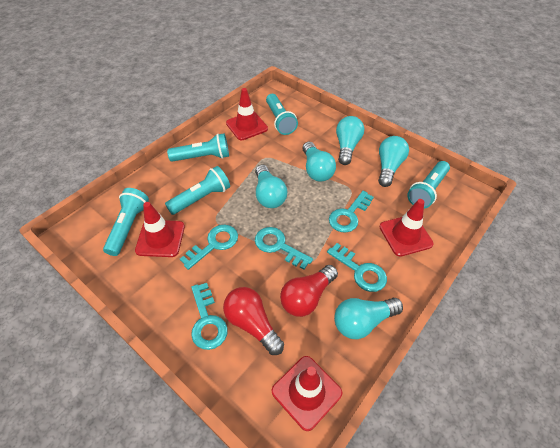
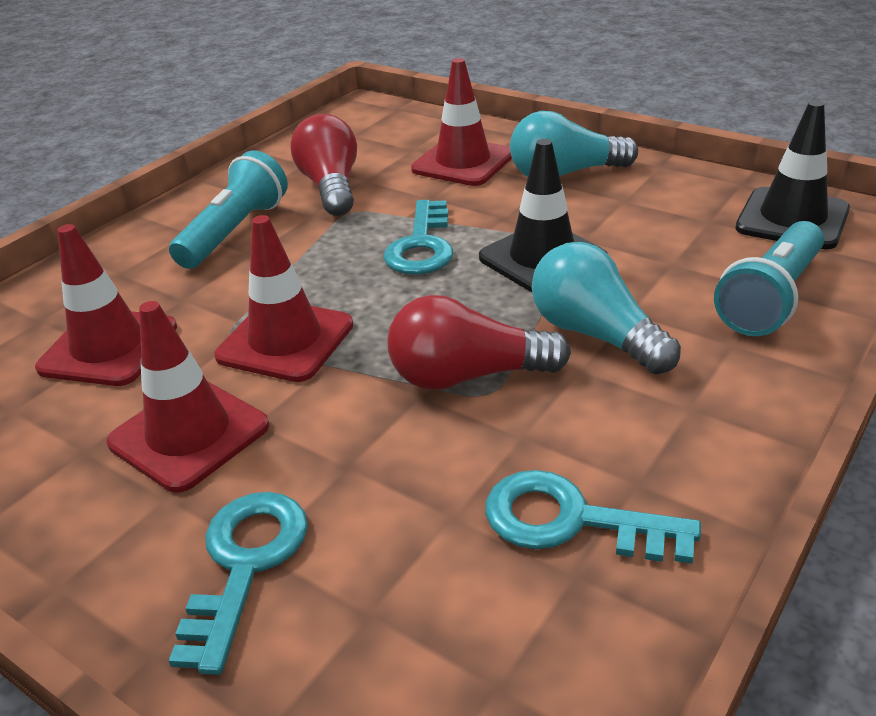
black traffic cone: 0 -> 2
turquoise flashlight: 5 -> 2
turquoise key: 5 -> 3
turquoise light bulb: 5 -> 2

